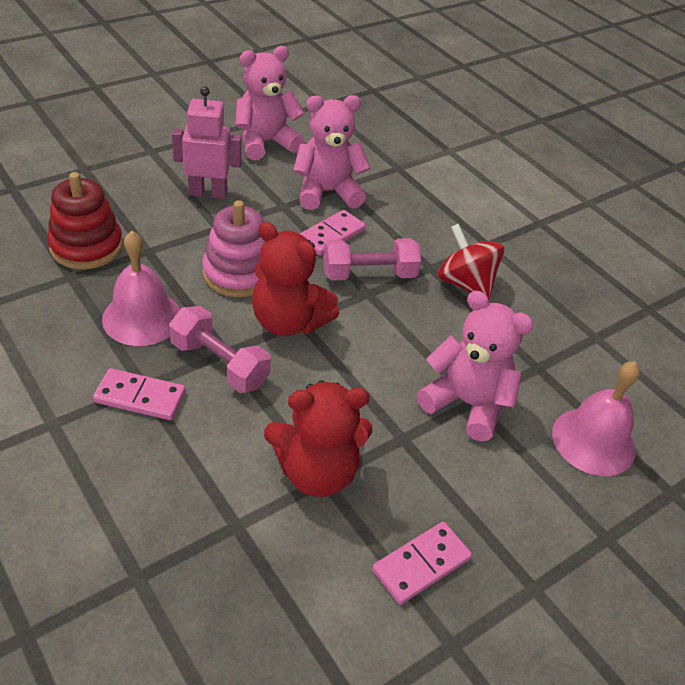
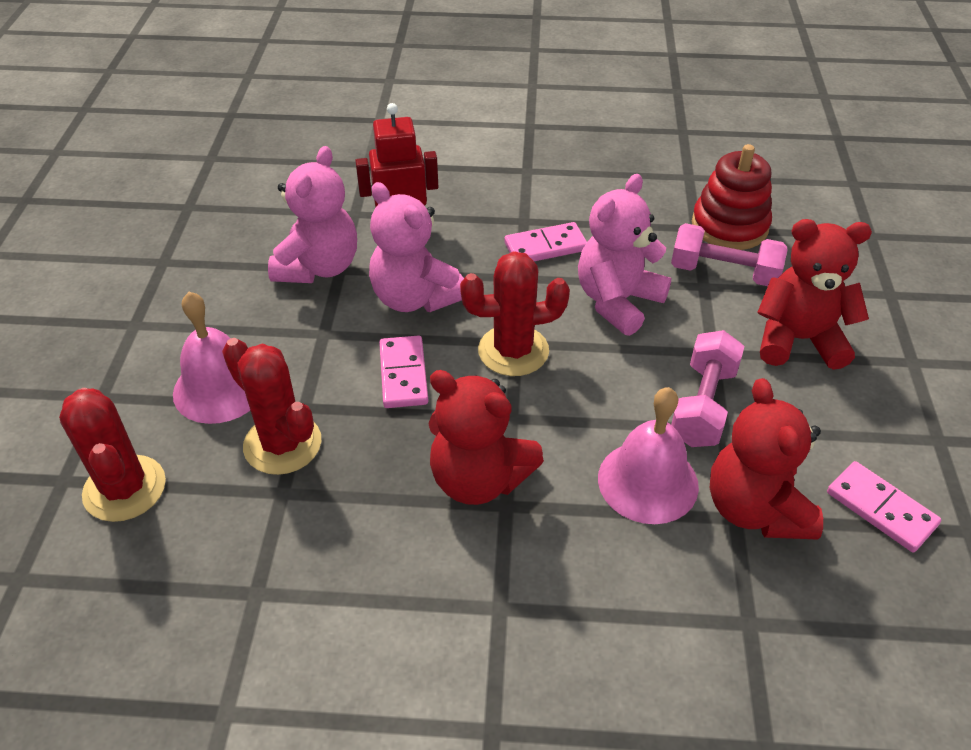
pink robot: 1 -> 0
pink stacking toy: 1 -> 0
red cactus: 0 -> 3
red robot: 0 -> 1
red spinning top: 1 -> 0
red teddy bear: 2 -> 3

